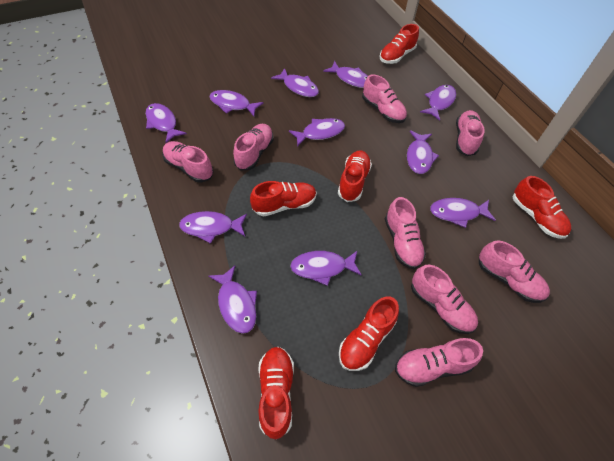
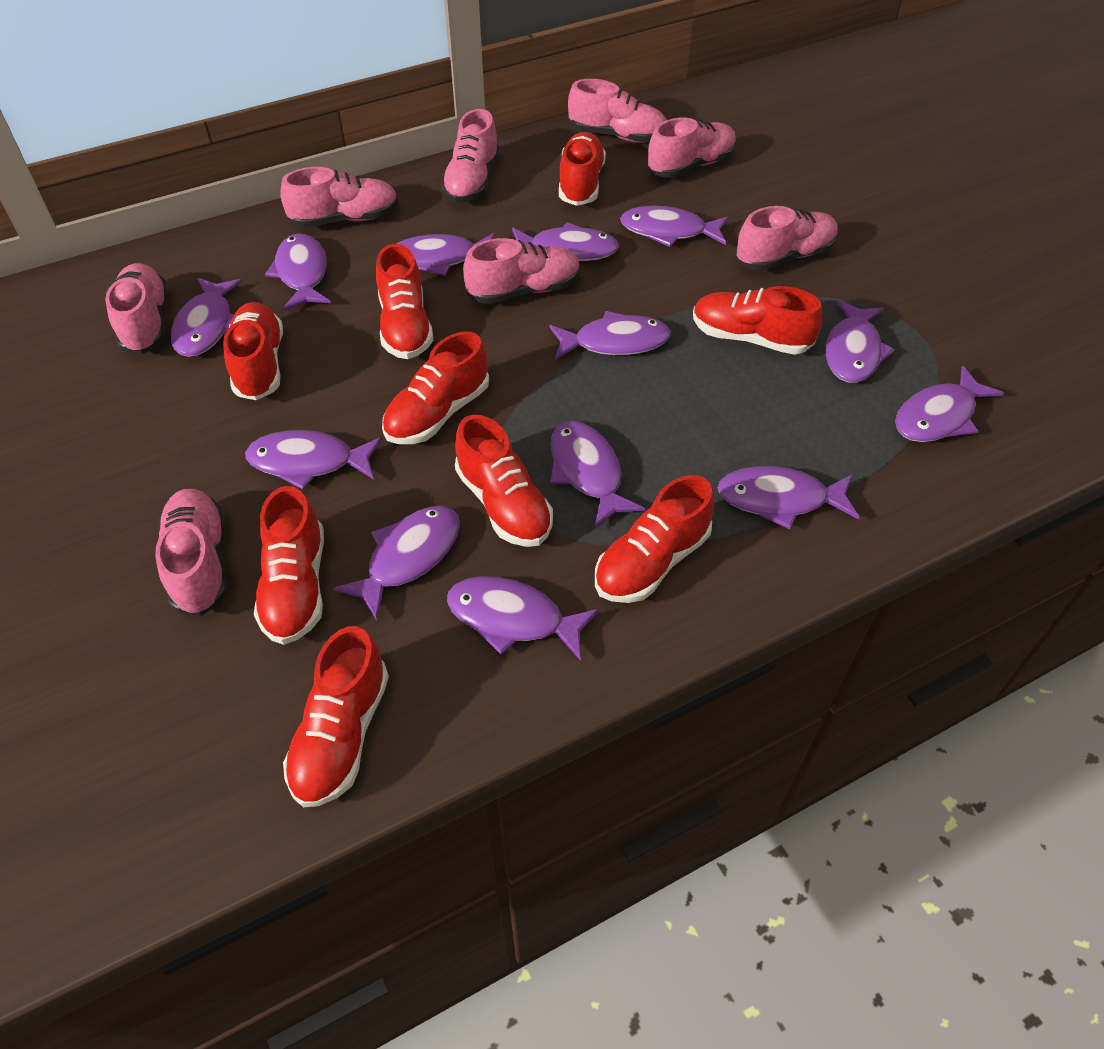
purple fish: 11 -> 13
red shoe: 6 -> 9

